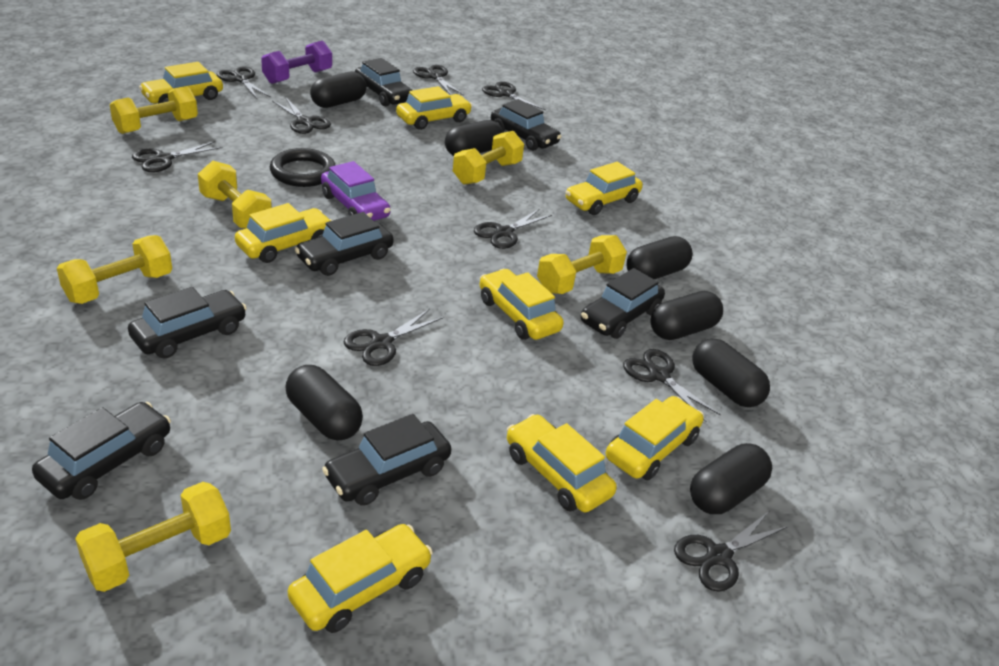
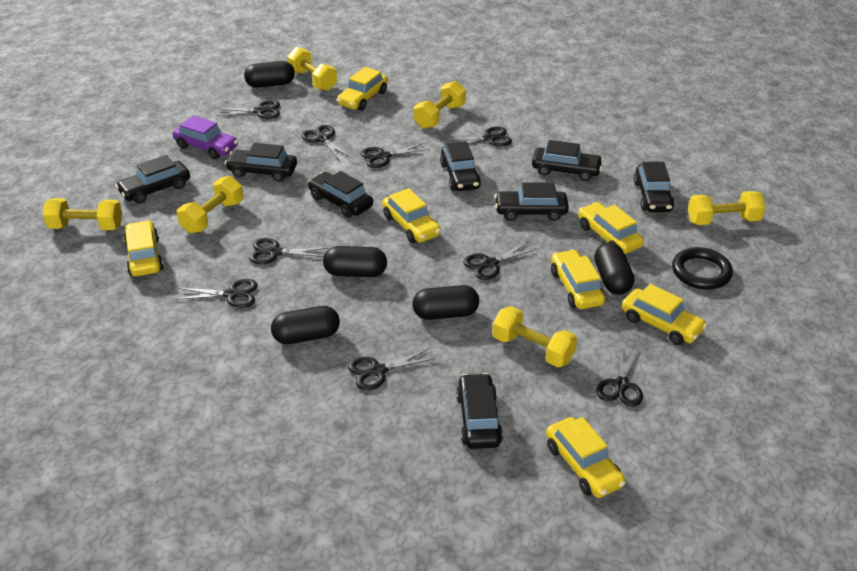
black capsule: 7 -> 5
black car: 7 -> 8
purple dumbbell: 1 -> 0
yellow car: 8 -> 7

